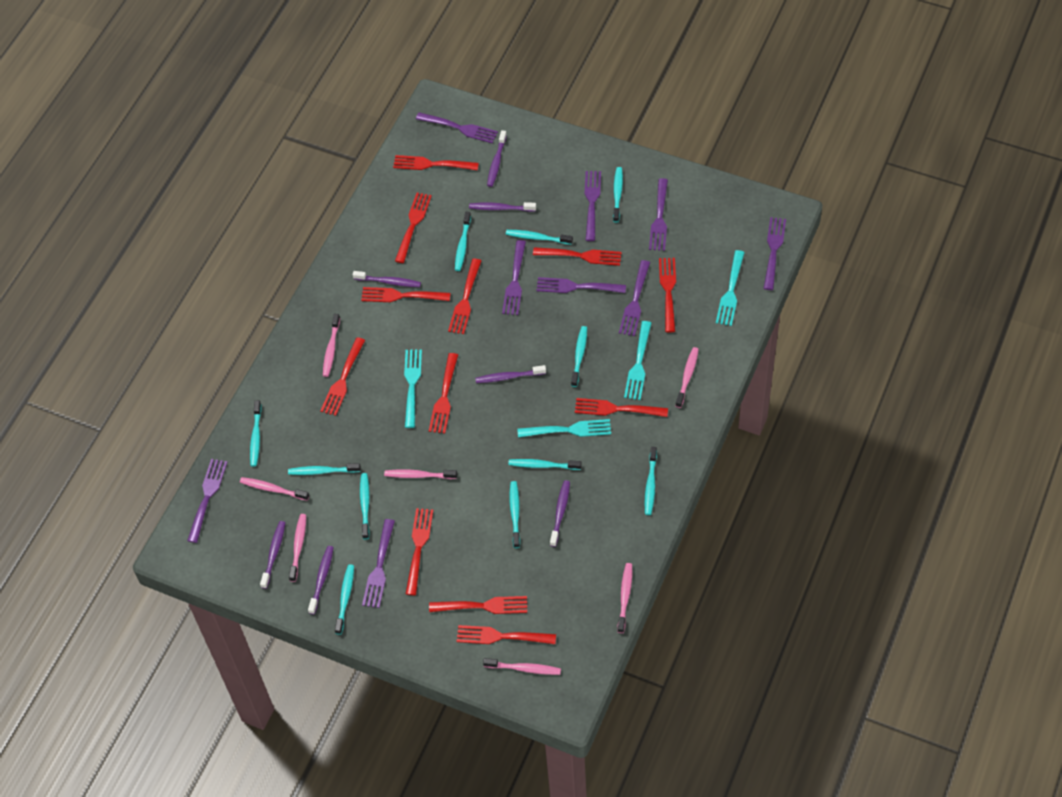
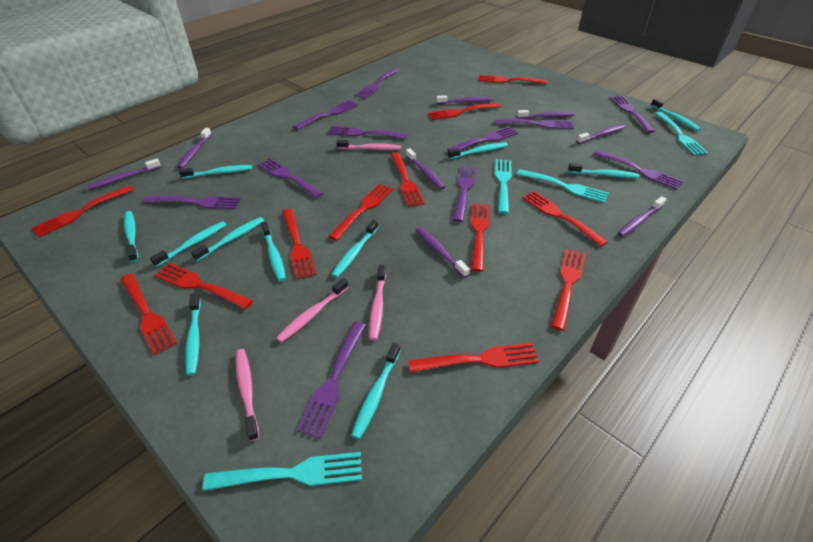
pink toothbrush: 7 -> 4
purple fork: 9 -> 11
purple toothbrush: 7 -> 8

